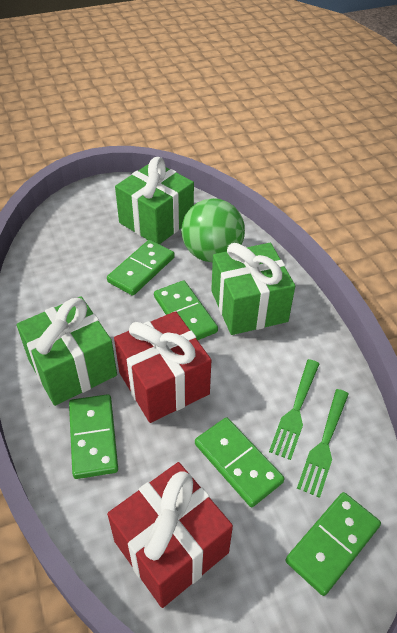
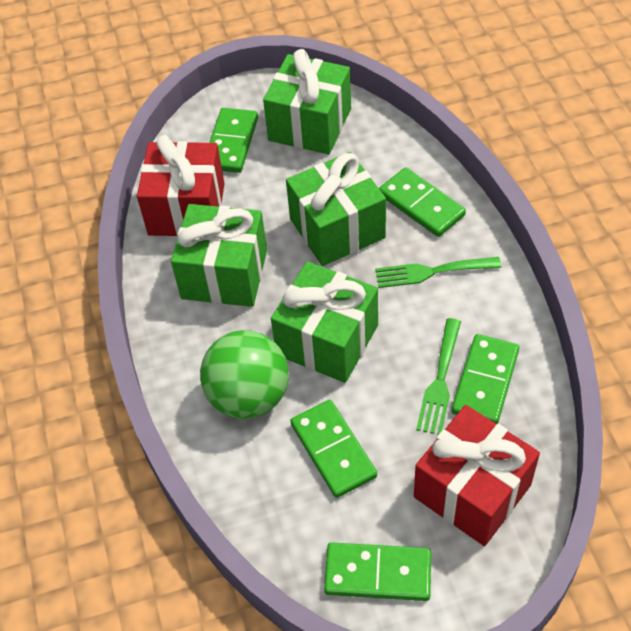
green gift: 3 -> 4

